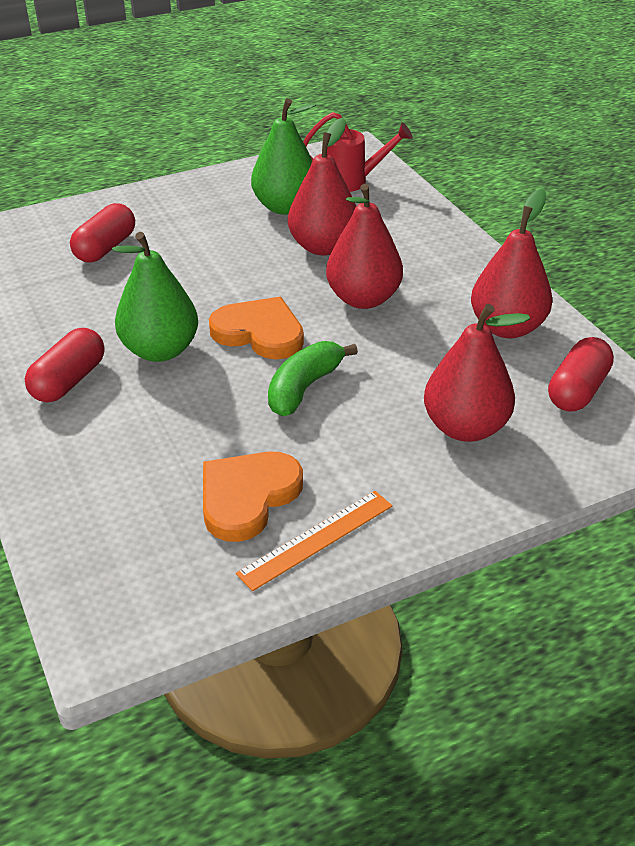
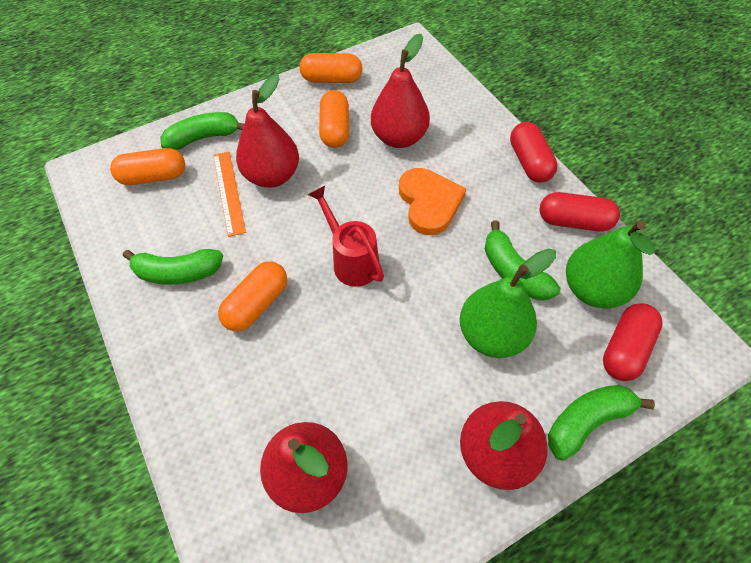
green banana: 1 -> 4
orange capsule: 0 -> 4
orange heart: 2 -> 1

